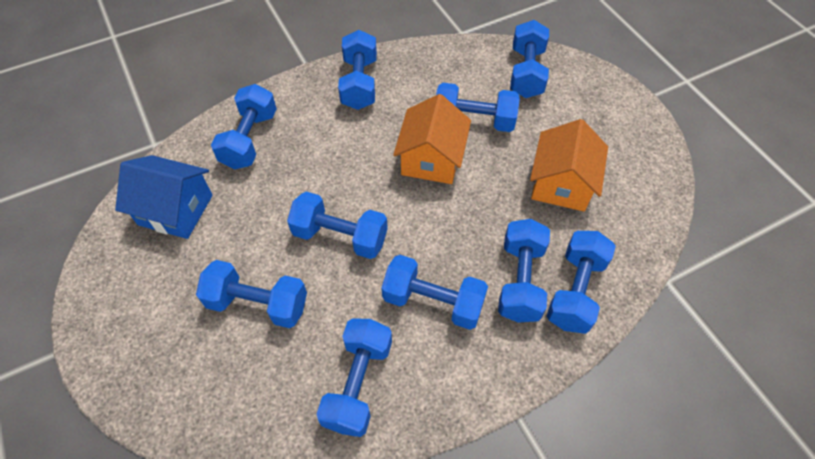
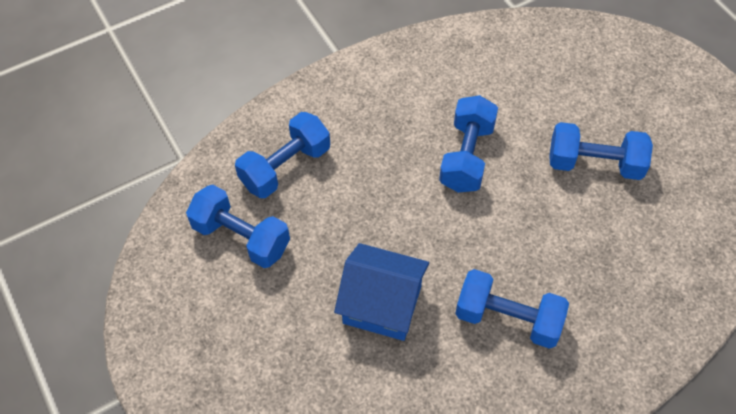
blue dumbbell: 10 -> 5
orange house: 2 -> 0

